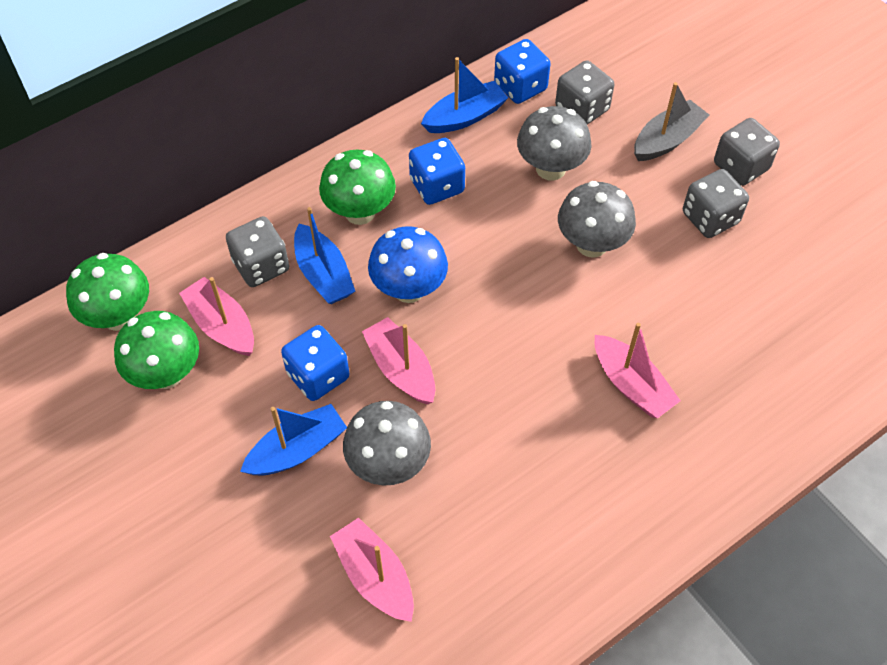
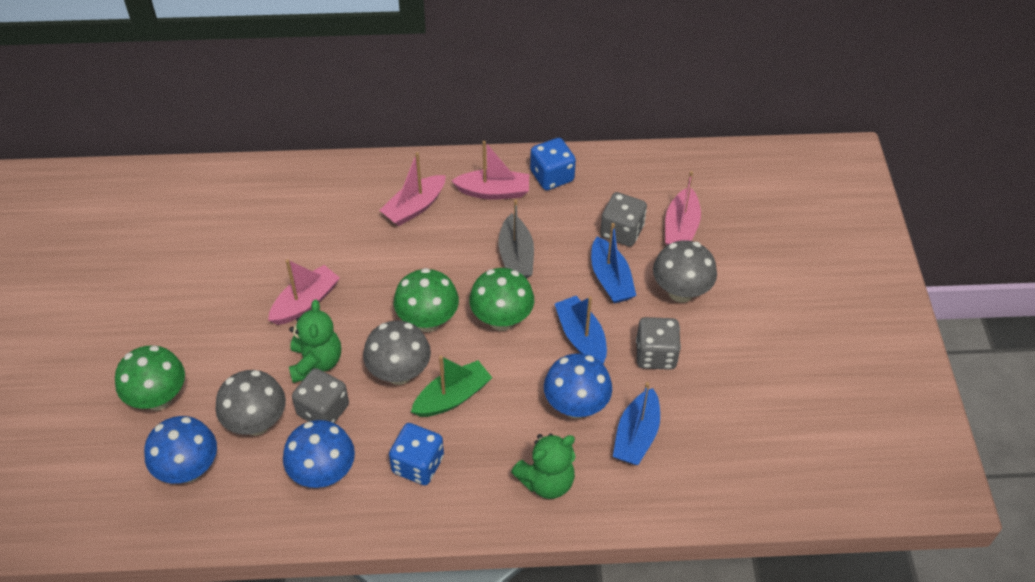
blue dice: 3 -> 2
blue mushroom: 1 -> 3
green boat: 0 -> 1
green teddy bear: 0 -> 2
grey dice: 4 -> 3

